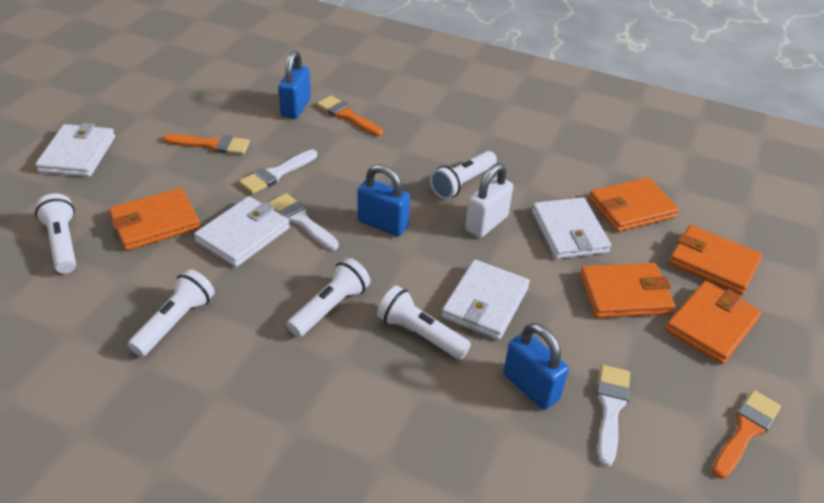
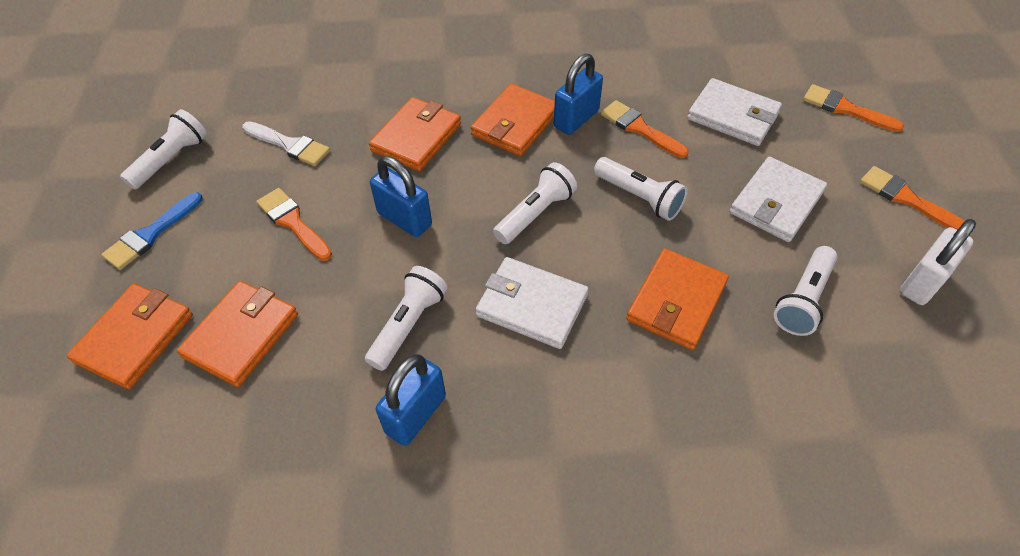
blue brush: 0 -> 1
orange brush: 3 -> 4
white brush: 3 -> 1
white wallet: 4 -> 3

